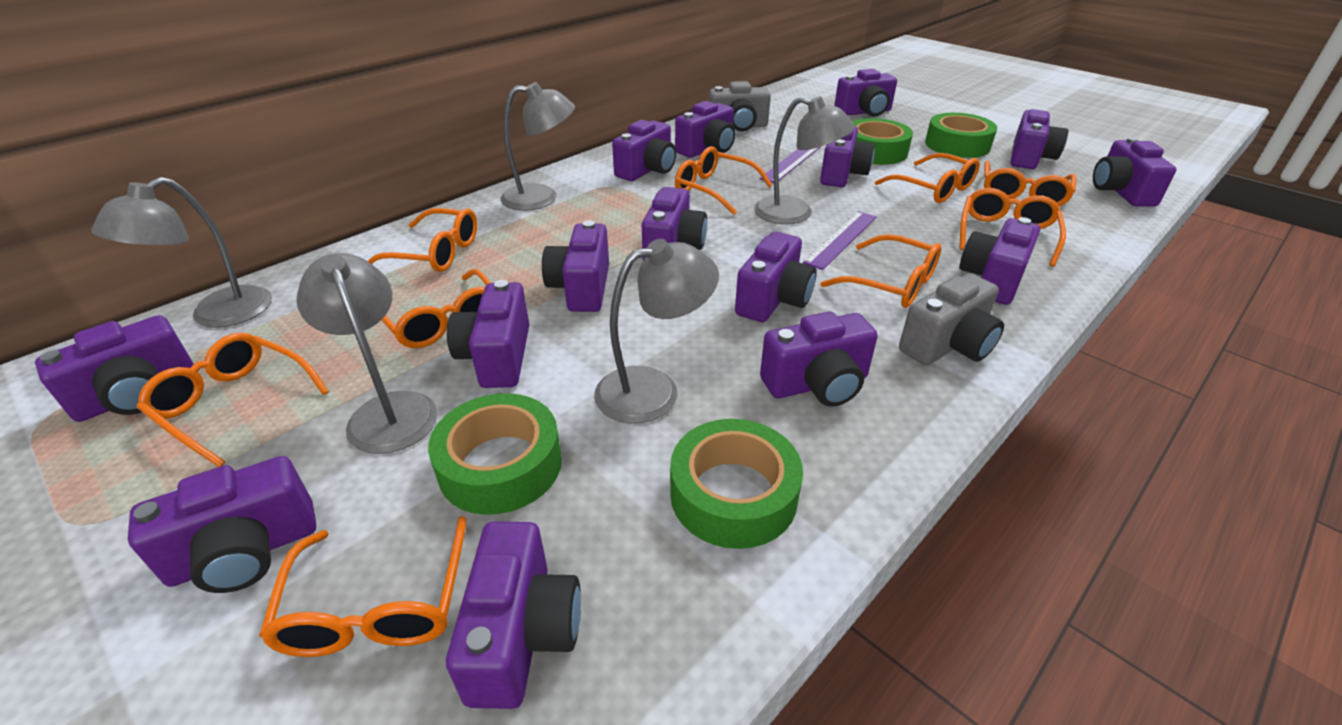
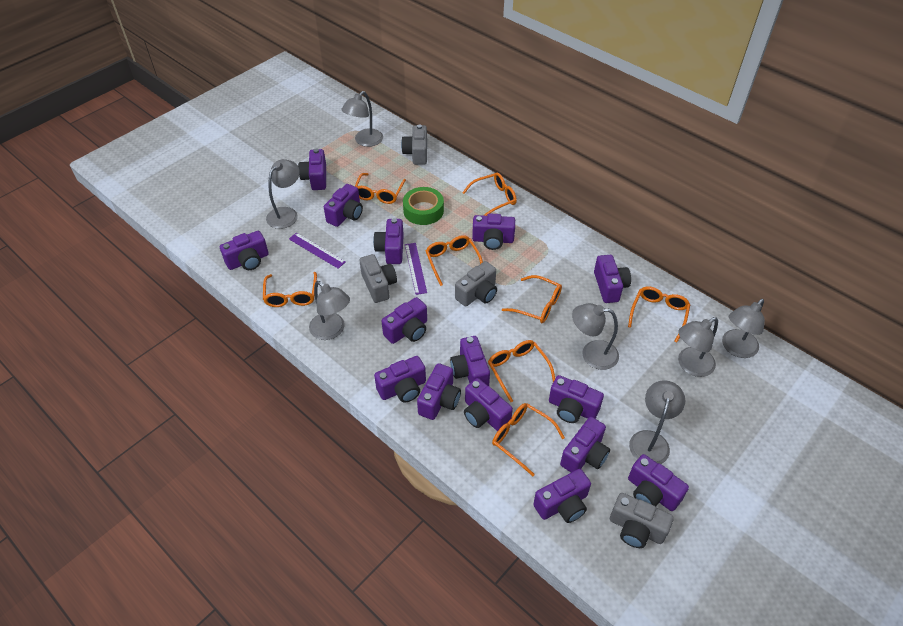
green tape: 4 -> 1
grey camera: 2 -> 4
grey lamp: 5 -> 7
orange glasses: 9 -> 8

